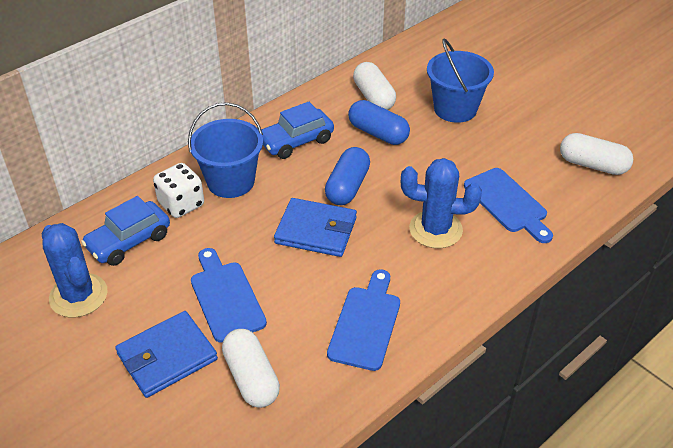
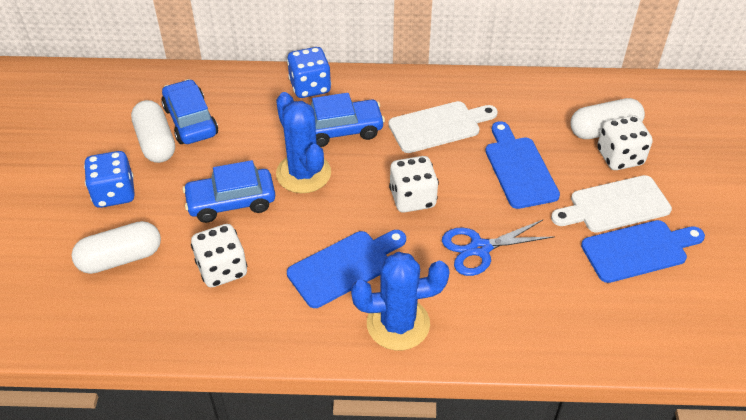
blue bucket: 2 -> 0
blue capsule: 2 -> 0
blue car: 2 -> 3
blue dice: 0 -> 2
blue scissors: 0 -> 1
blue wallet: 2 -> 0
white cutting board: 0 -> 2
white dice: 1 -> 3

